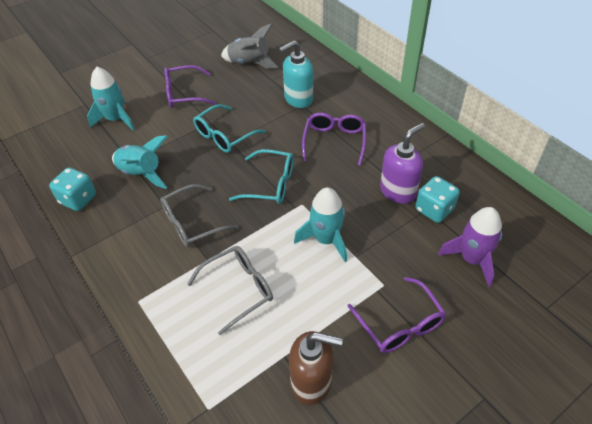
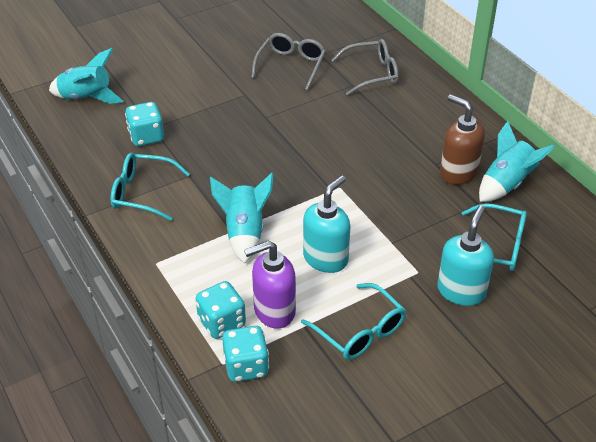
grey rocket: 1 -> 0
purple glasses: 3 -> 0
purple rocket: 1 -> 0
turquoise dice: 2 -> 3
turquoise glasses: 2 -> 3
turquoise soap dispenser: 1 -> 2

